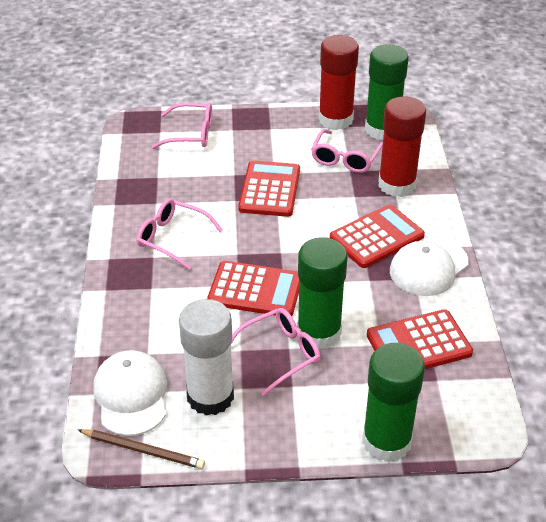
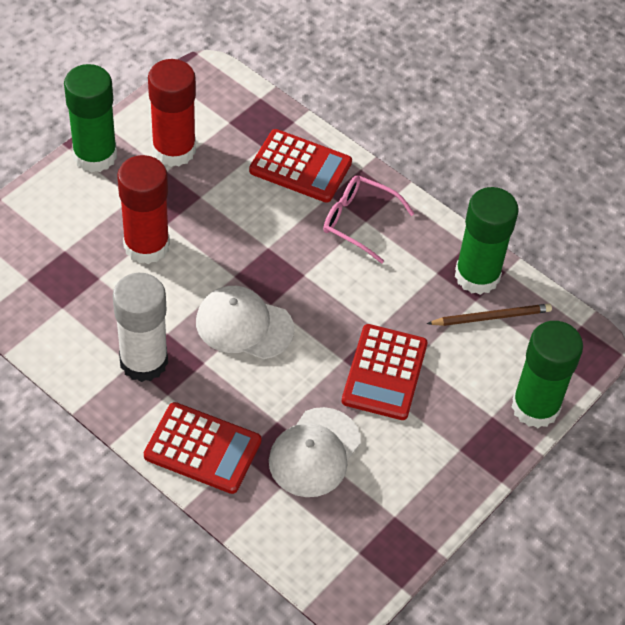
pink glasses: 4 -> 1
red calculator: 4 -> 3

